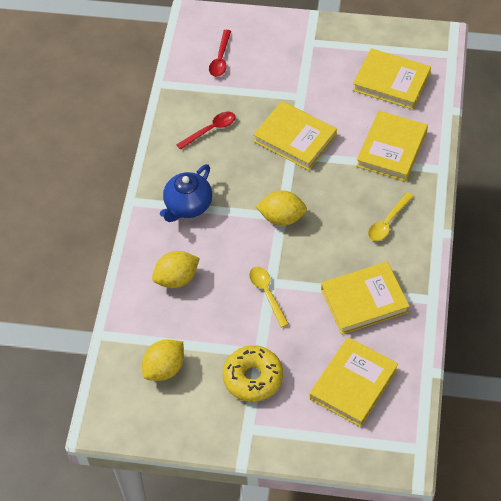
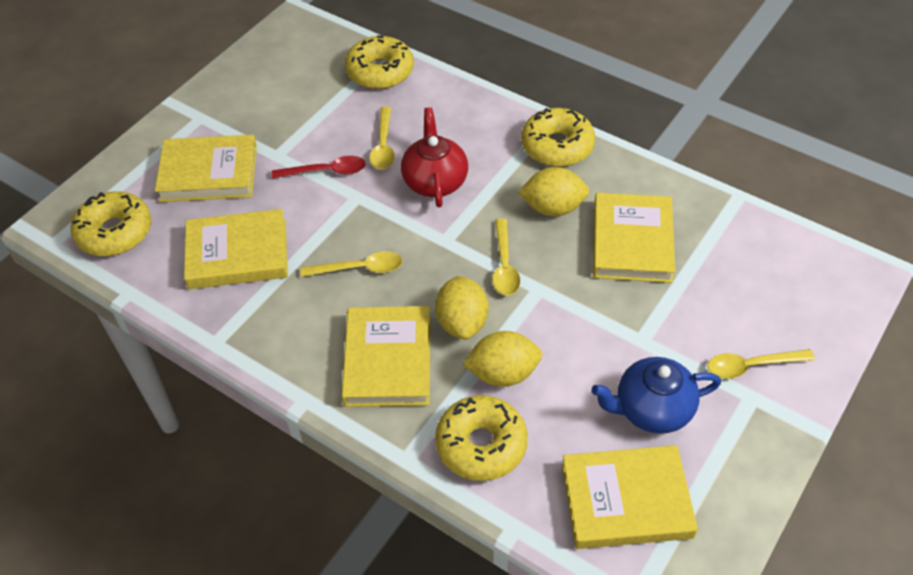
red spoon: 2 -> 1
red teapot: 0 -> 1
yellow donut: 1 -> 4
yellow spoon: 2 -> 4

